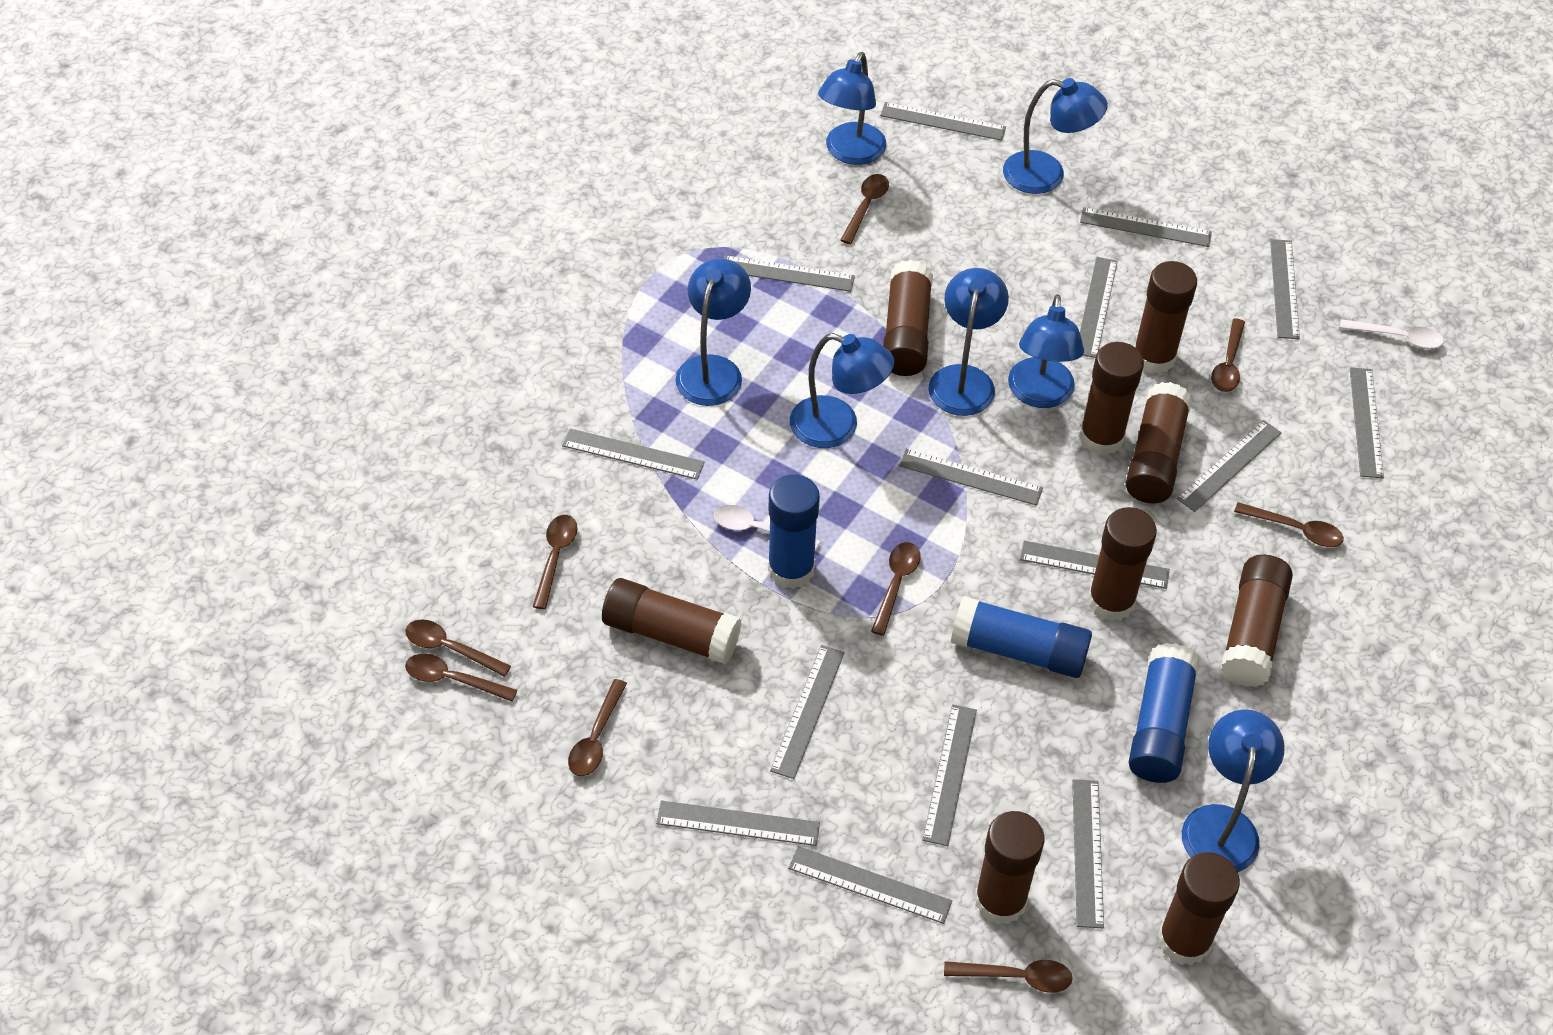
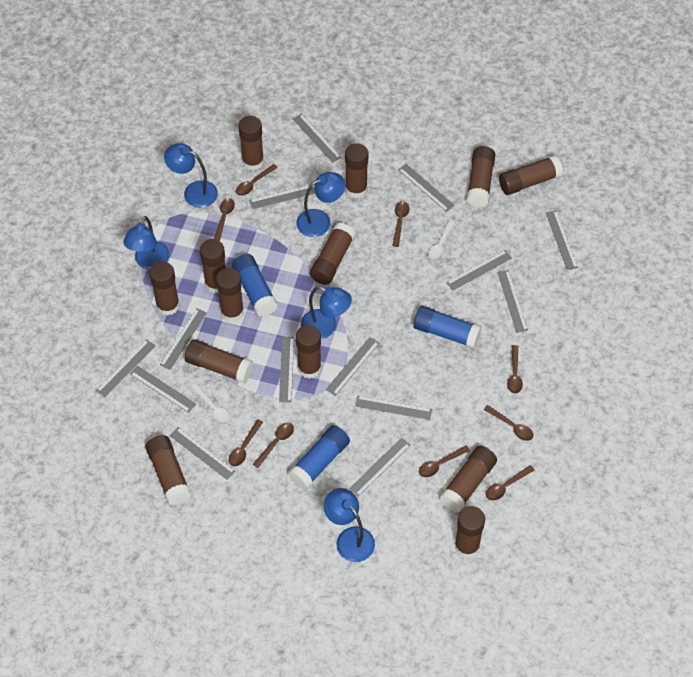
blue lamp: 7 -> 5
brown glue stick: 9 -> 13
grey ruler: 15 -> 14

